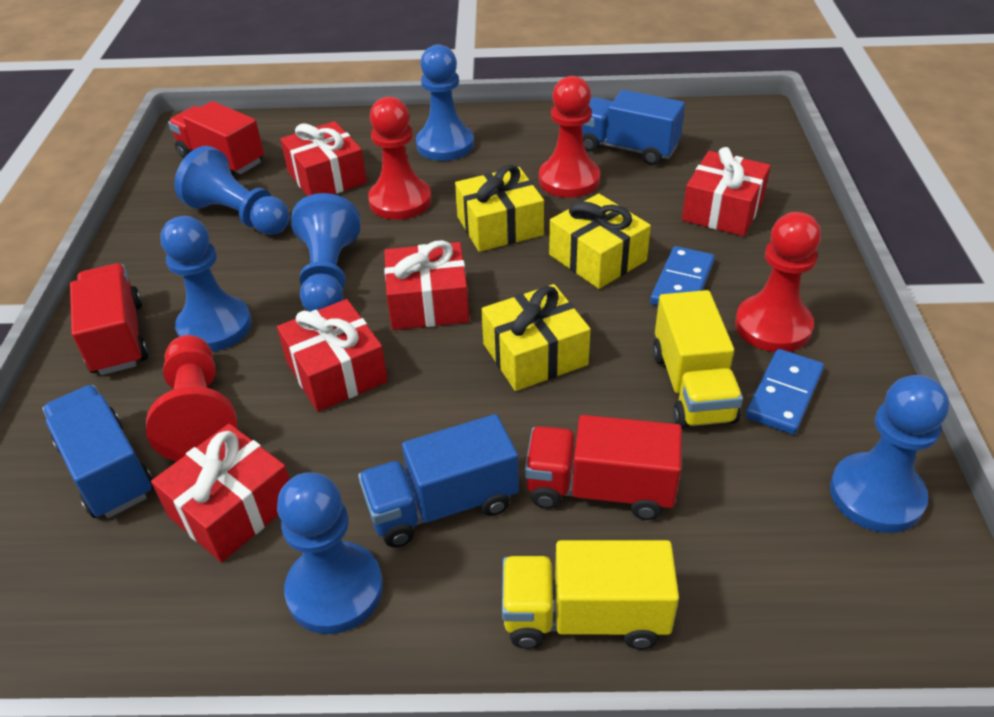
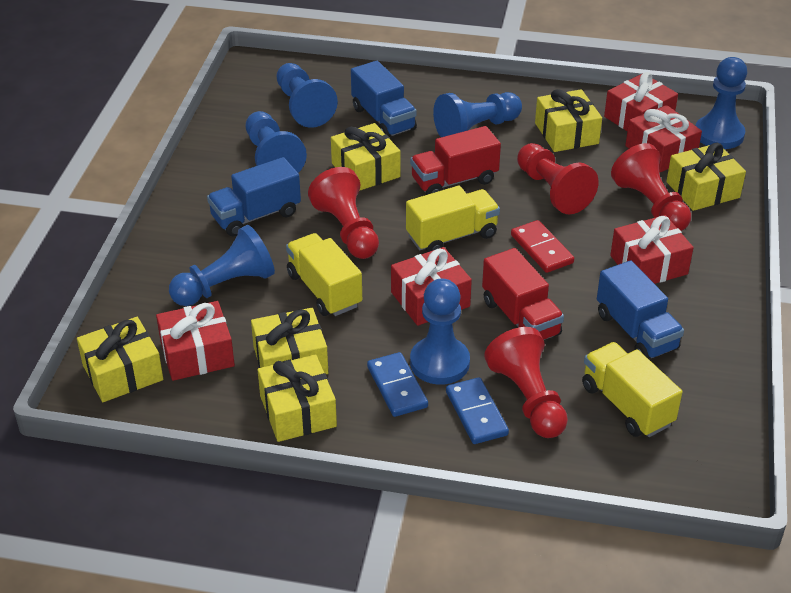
red domino: 0 -> 1
red truck: 3 -> 2
yellow gift: 3 -> 6
yellow truck: 2 -> 3

